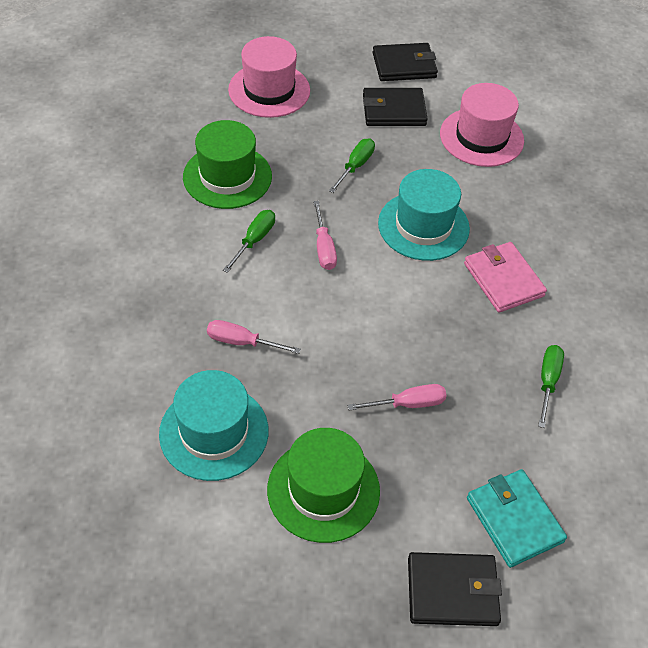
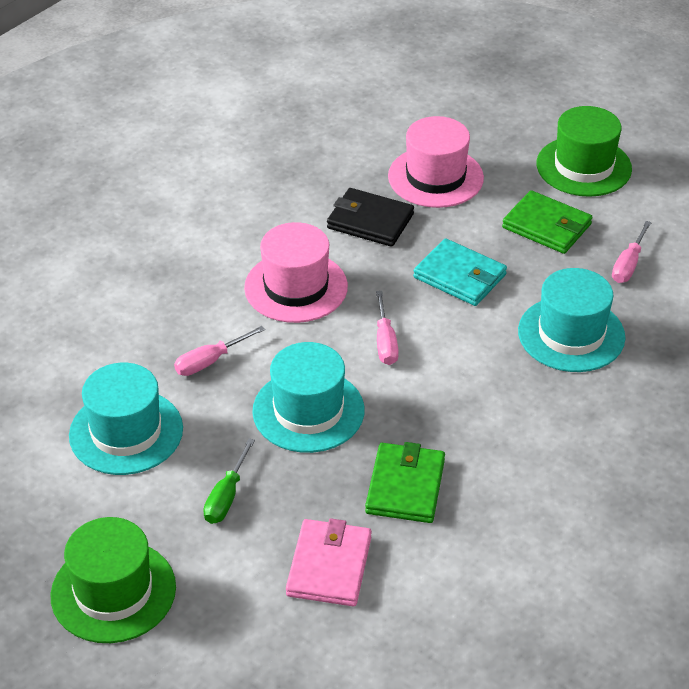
black wallet: 3 -> 1
green screwdriver: 3 -> 1
green wallet: 0 -> 2
turquoise hat: 2 -> 3

